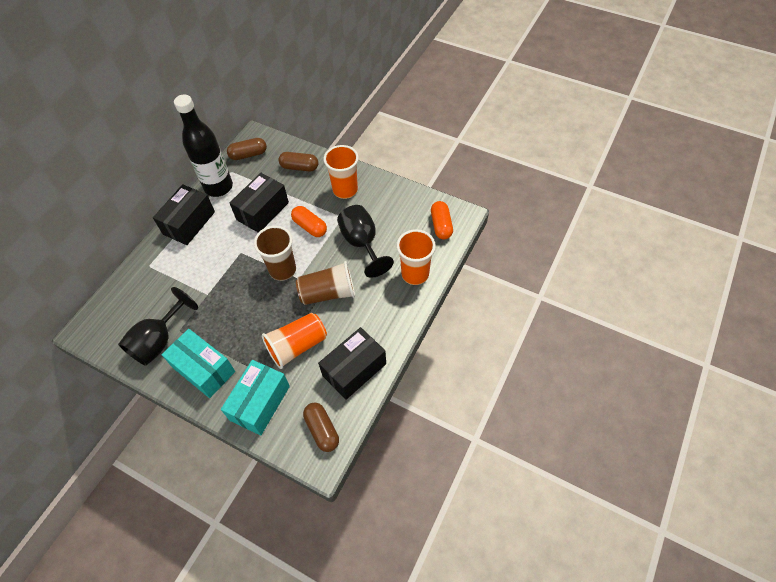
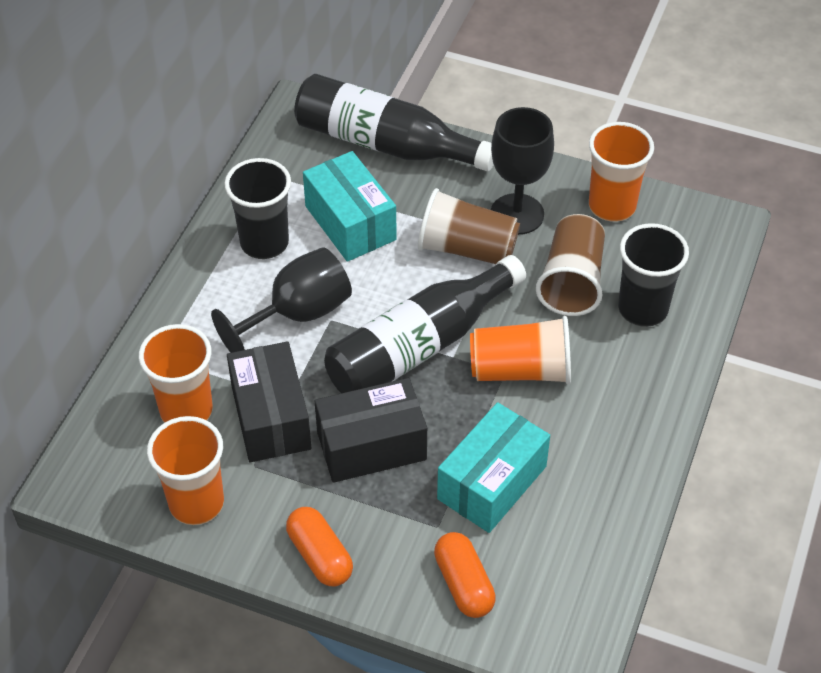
black bottle: 1 -> 2
black box: 3 -> 2
black cup: 0 -> 2
brown capsule: 3 -> 0
orange cup: 3 -> 4

